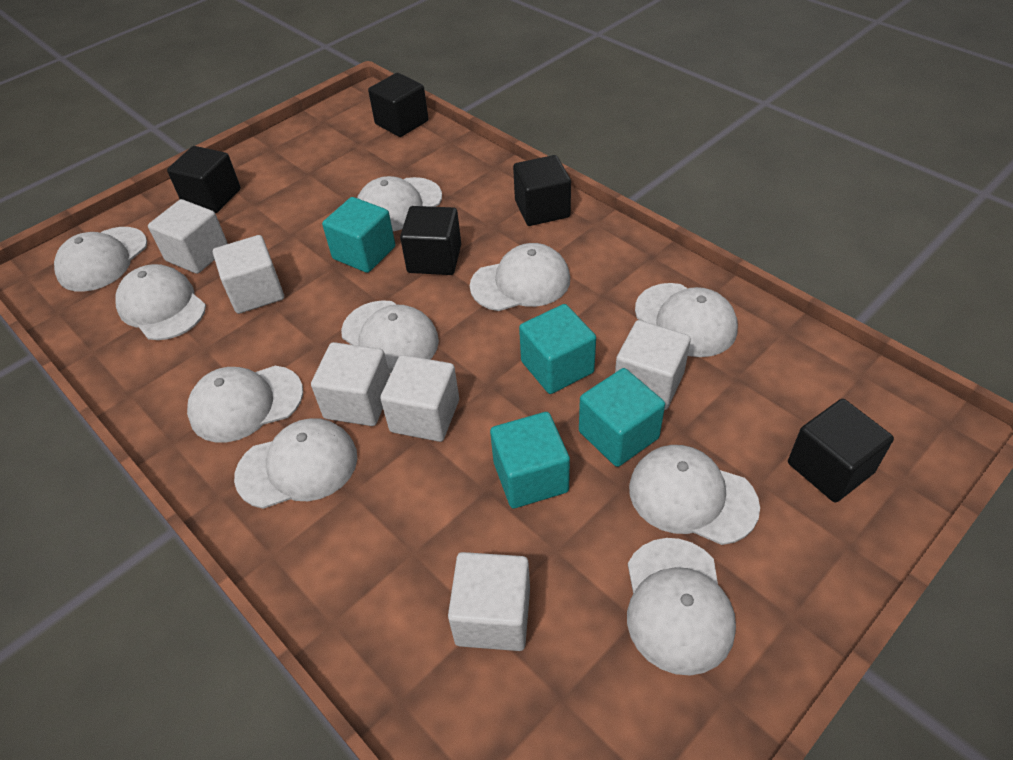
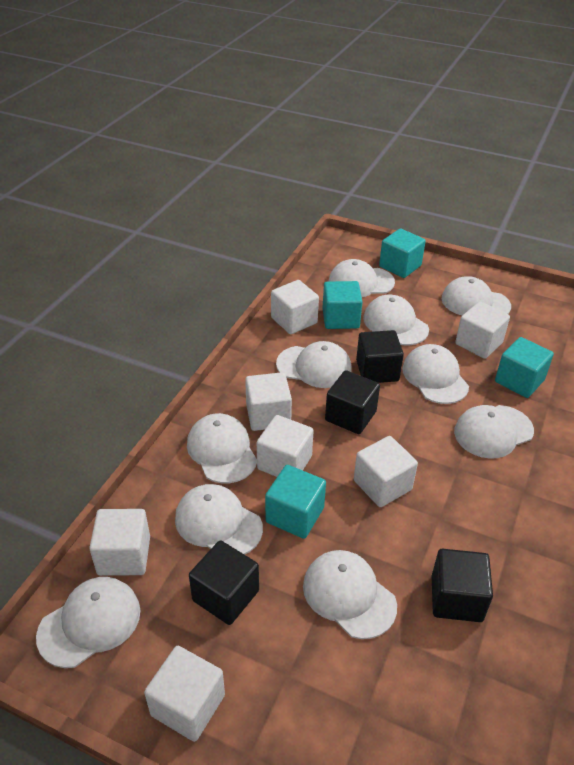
black cube: 5 -> 4
white cube: 6 -> 7

